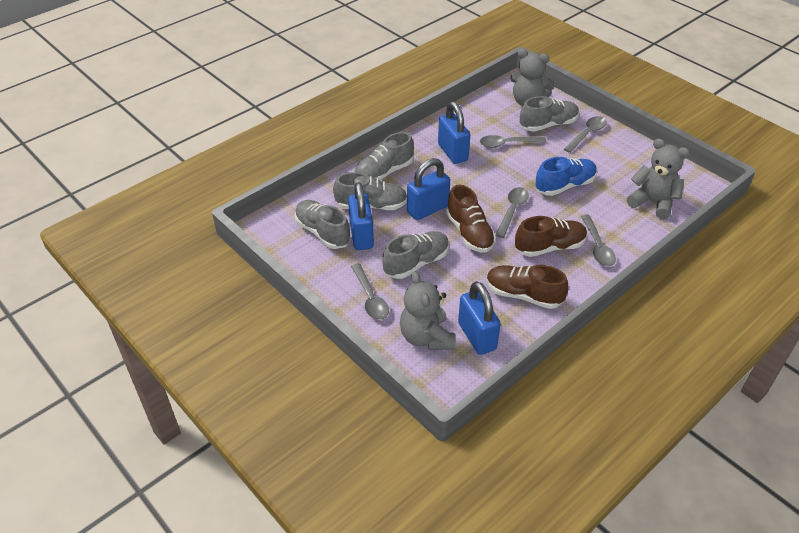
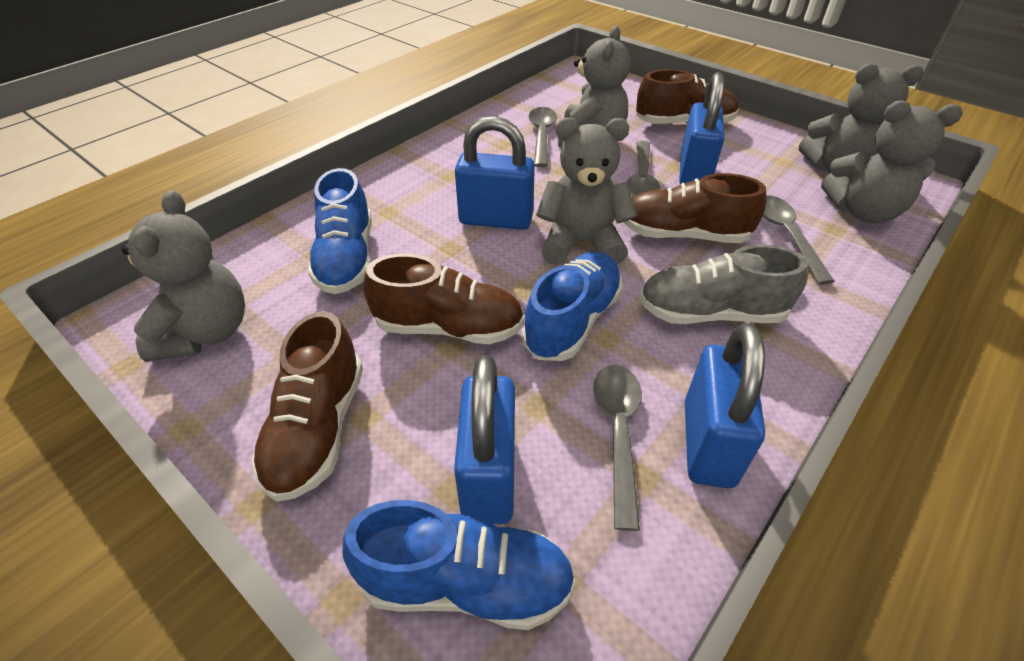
blue shoe: 1 -> 3
brown shoe: 3 -> 4
grey shoe: 5 -> 1
grey spoon: 5 -> 4
grey teddy bear: 3 -> 5

